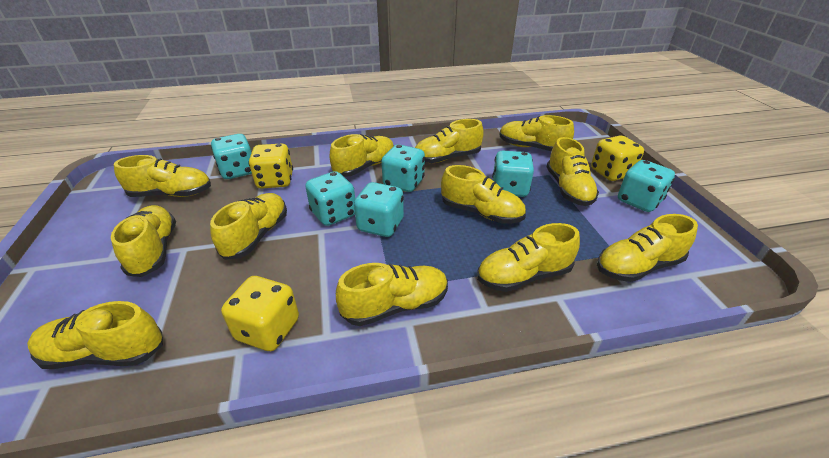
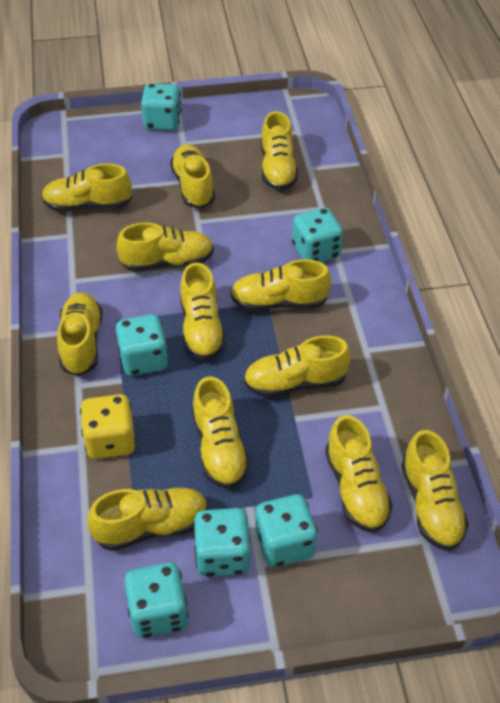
yellow dice: 3 -> 1

